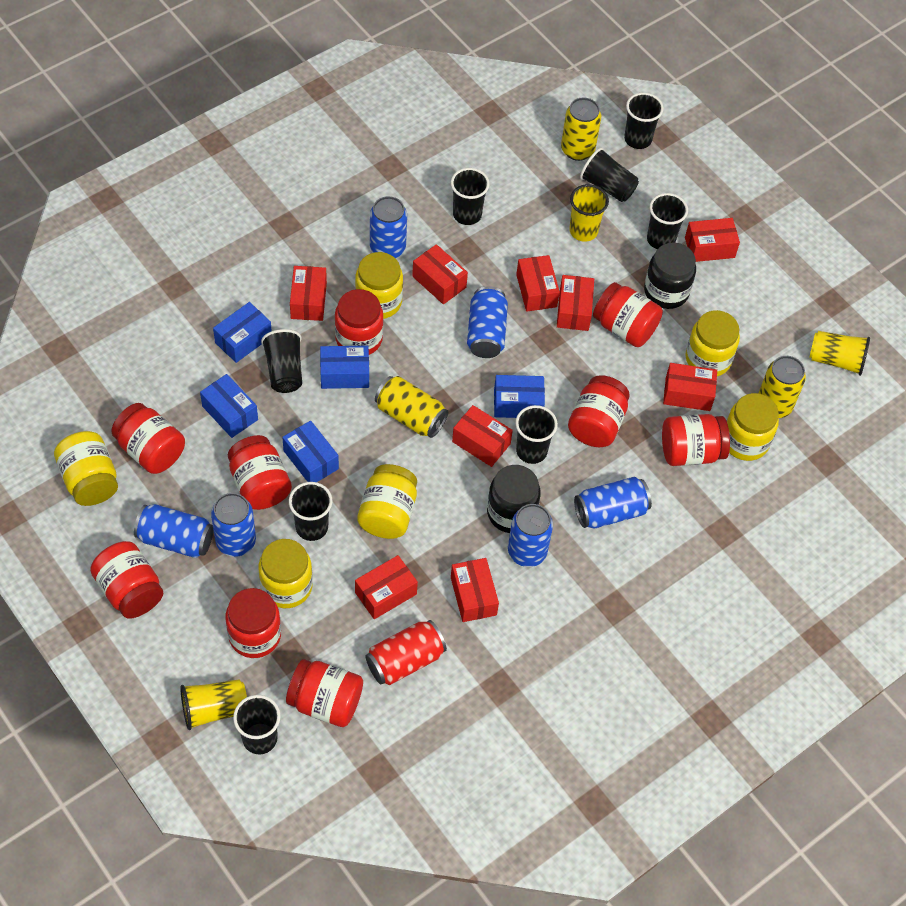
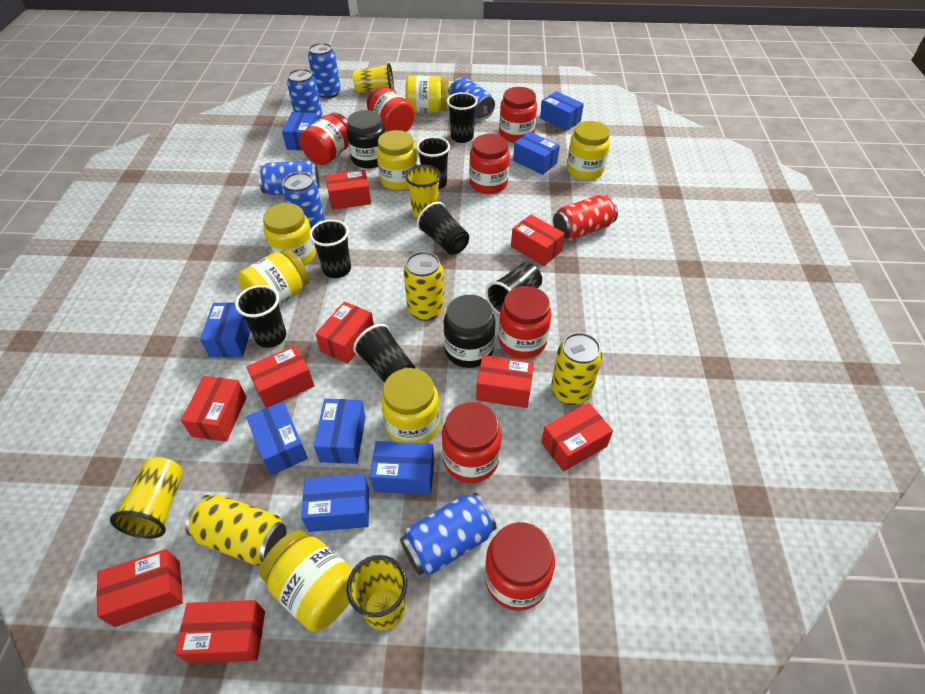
black cup: 8 -> 7
blue box: 5 -> 8
red jar: 9 -> 7
yellow cup: 3 -> 4
yellow jar: 6 -> 7

